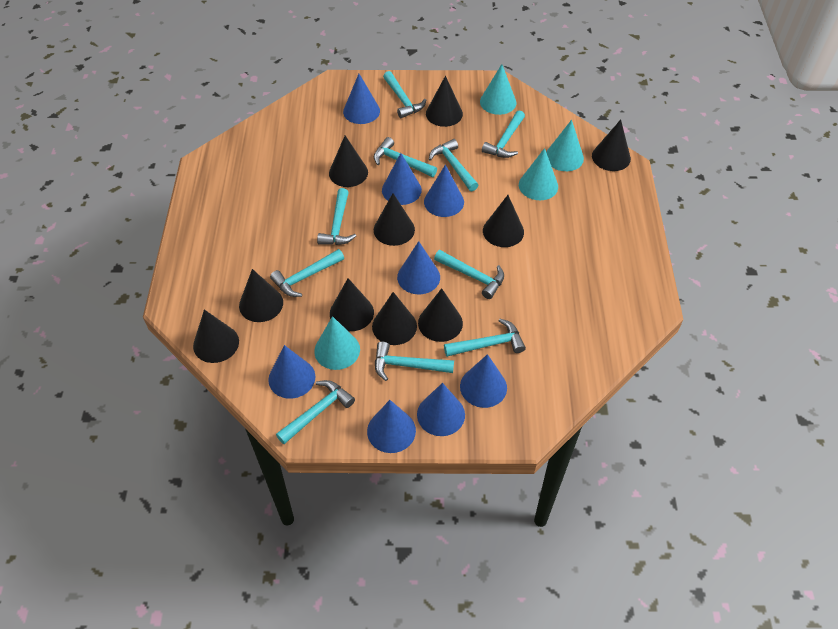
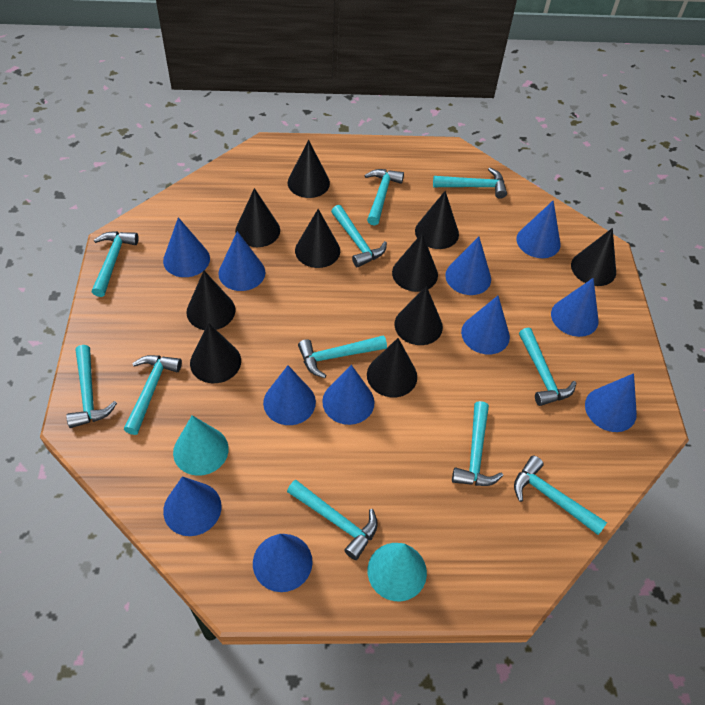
blue cone: 8 -> 11
turquoise cone: 4 -> 2
turquoise hammer: 10 -> 11

